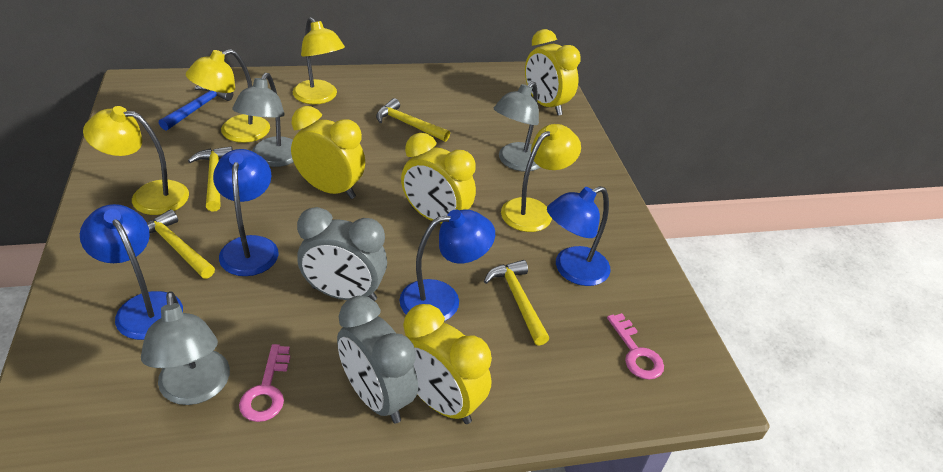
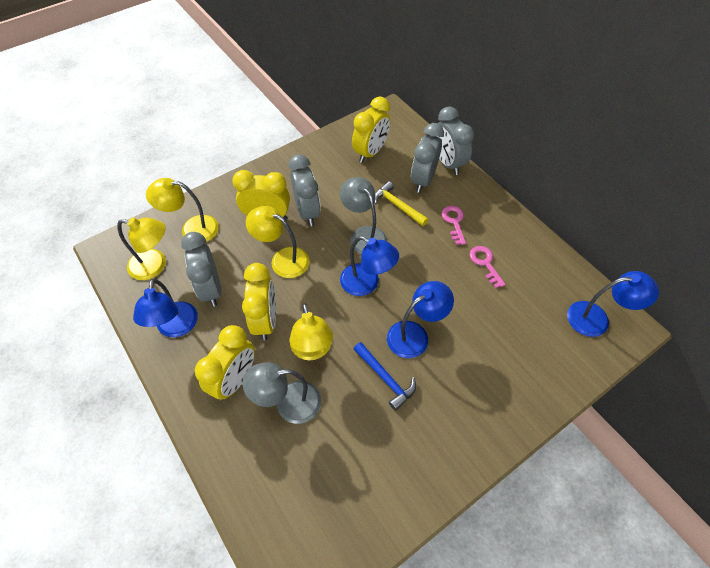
grey clock: 2 -> 4
grey lamp: 3 -> 2
yellow hammer: 4 -> 1

